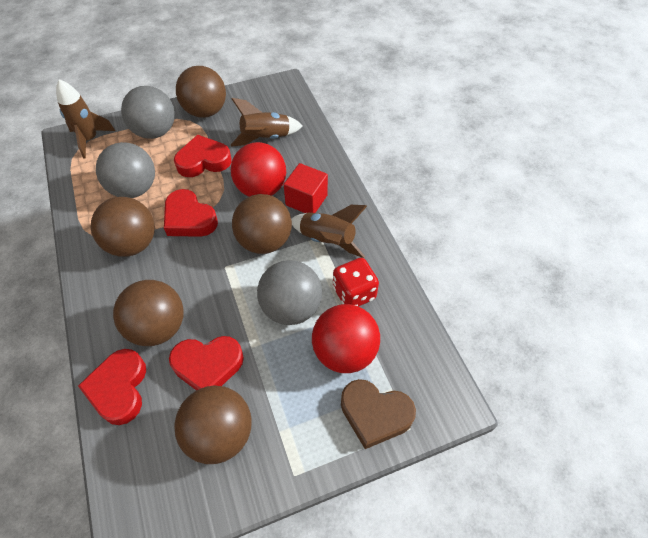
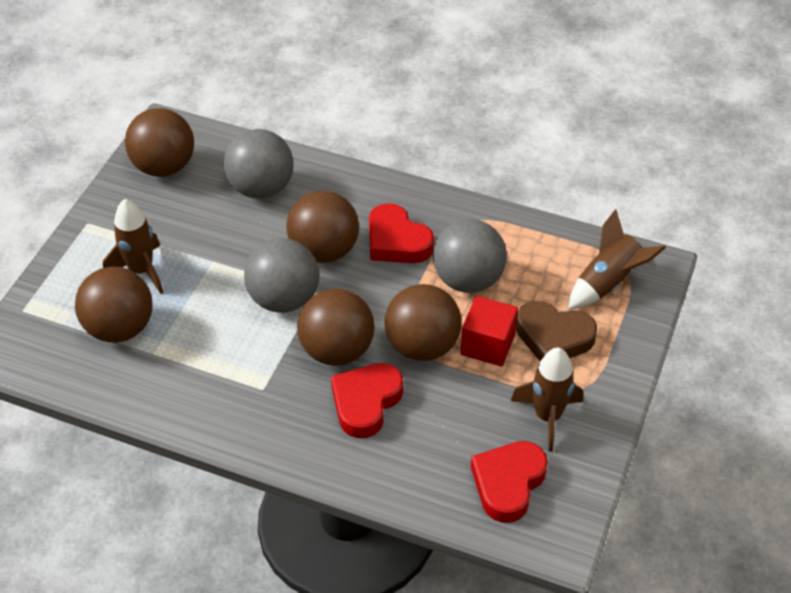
red ball: 2 -> 0
red dice: 1 -> 0
red heart: 4 -> 3

